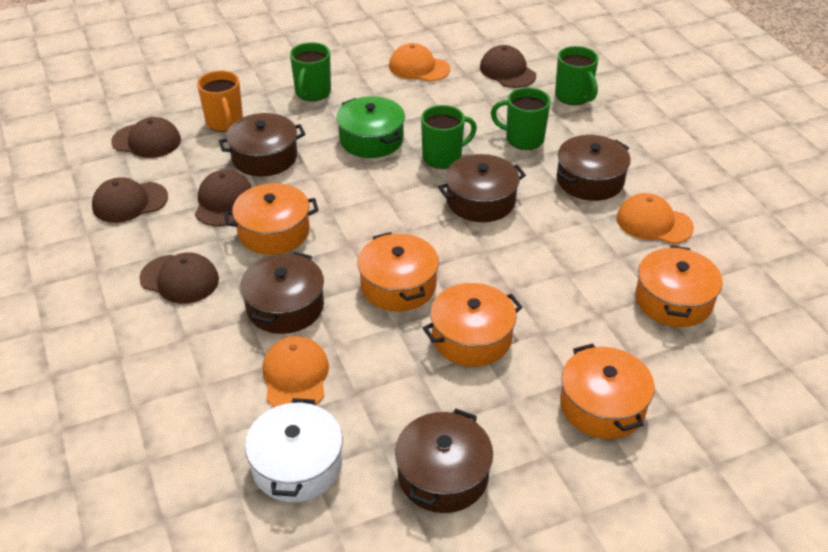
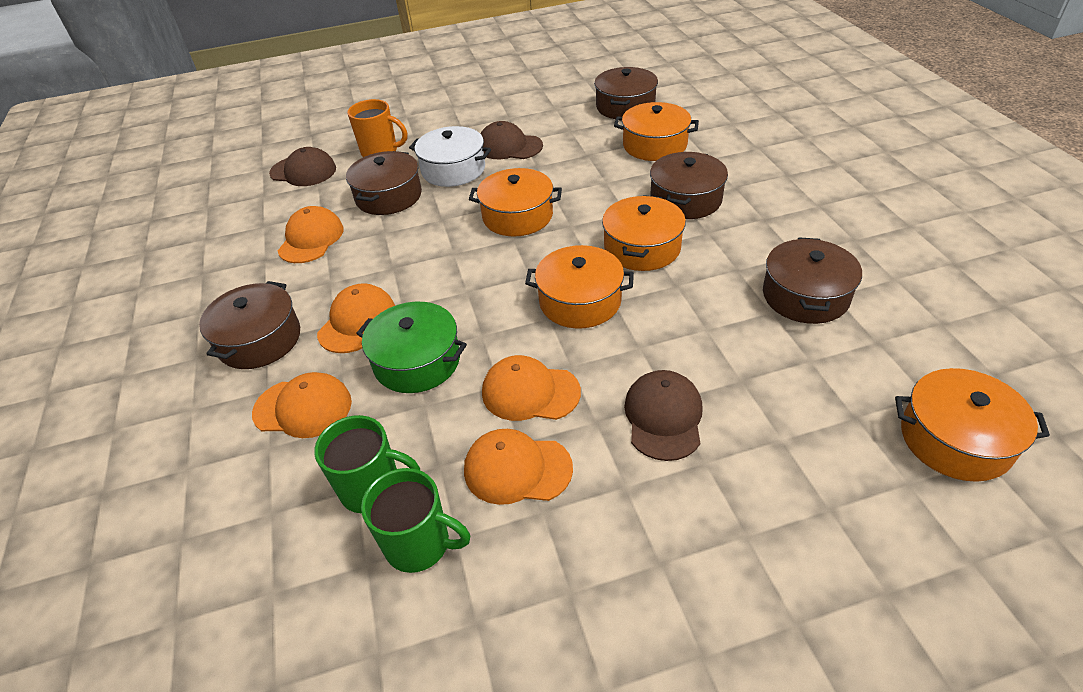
brown cap: 5 -> 3
green mug: 4 -> 2
orange cap: 3 -> 5

